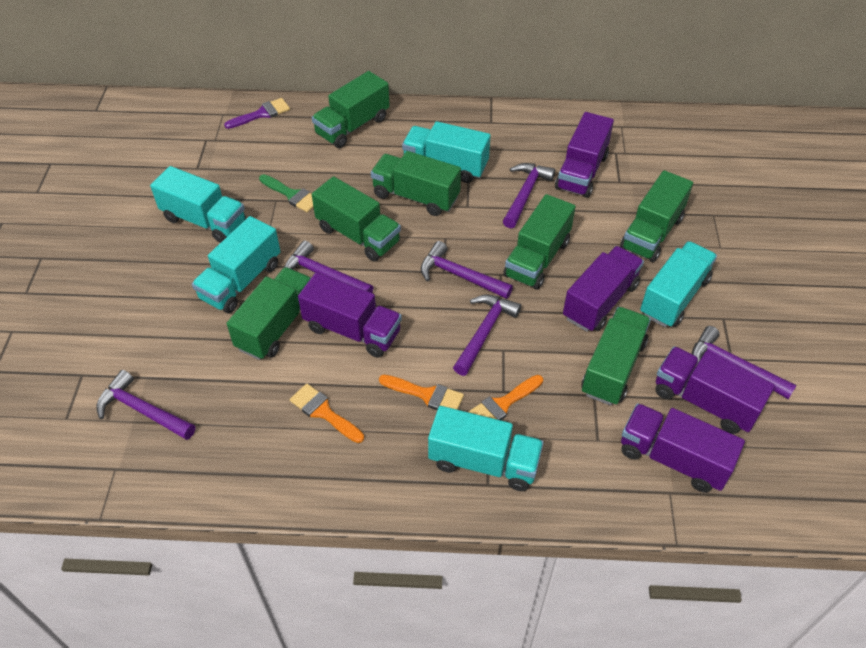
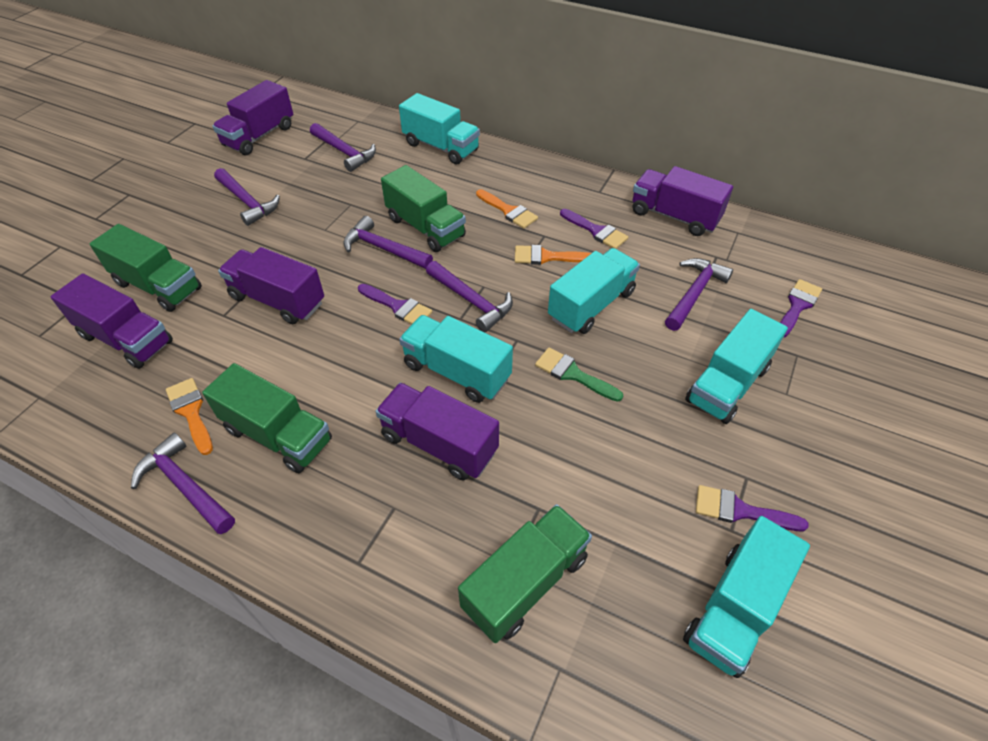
green truck: 7 -> 4
purple brush: 1 -> 4

